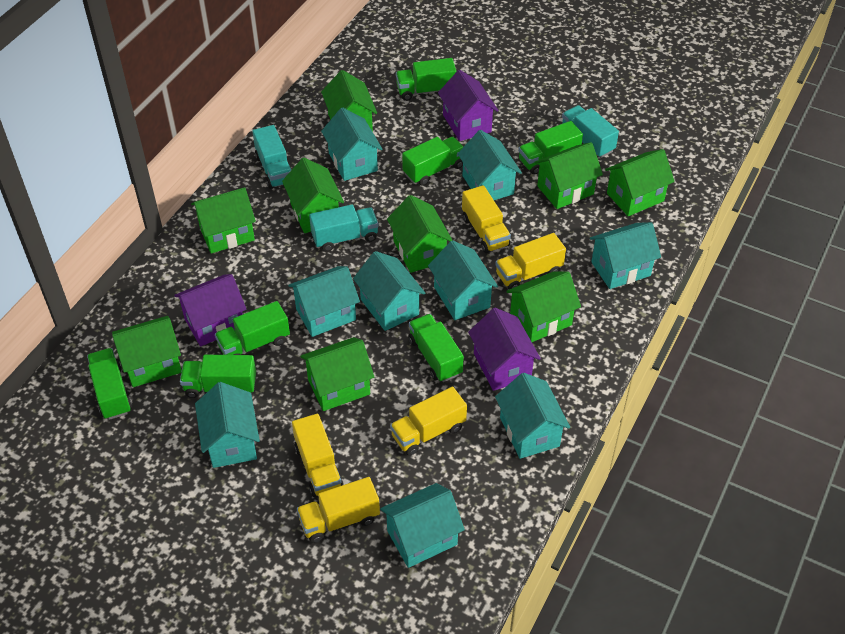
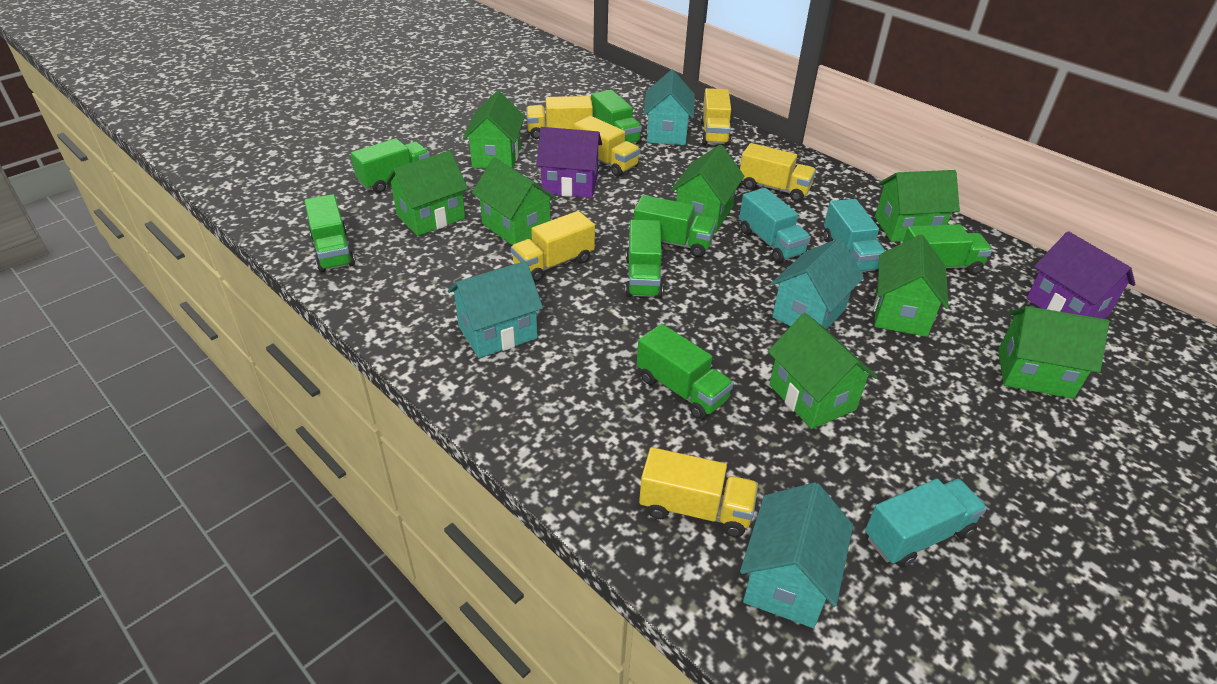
green house: 9 -> 8
purple house: 3 -> 2
turquoise house: 9 -> 4
yellow truck: 5 -> 6

